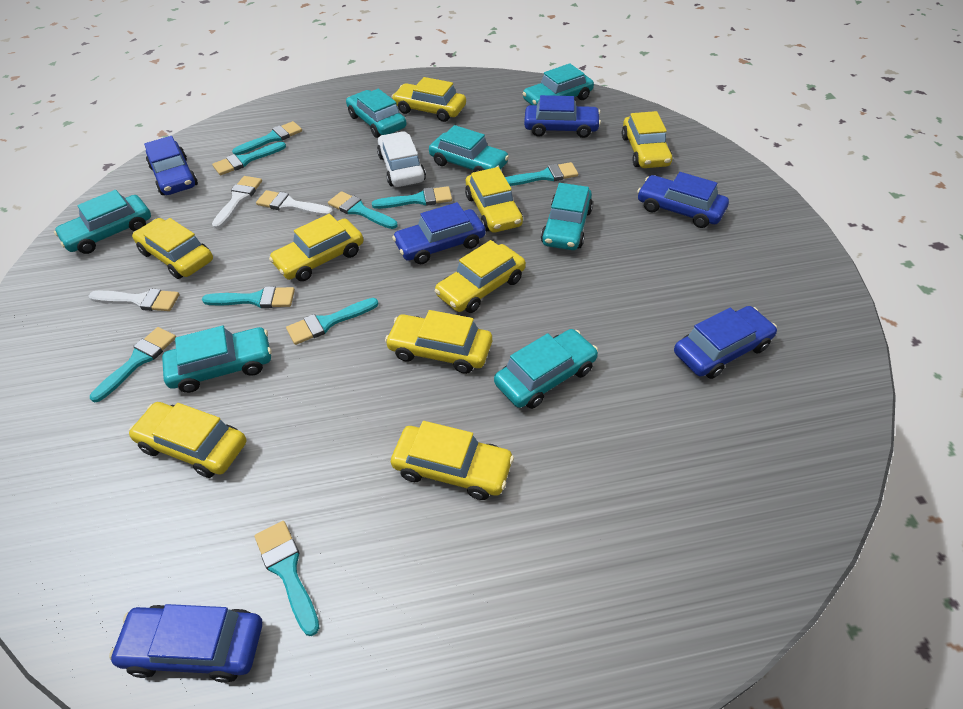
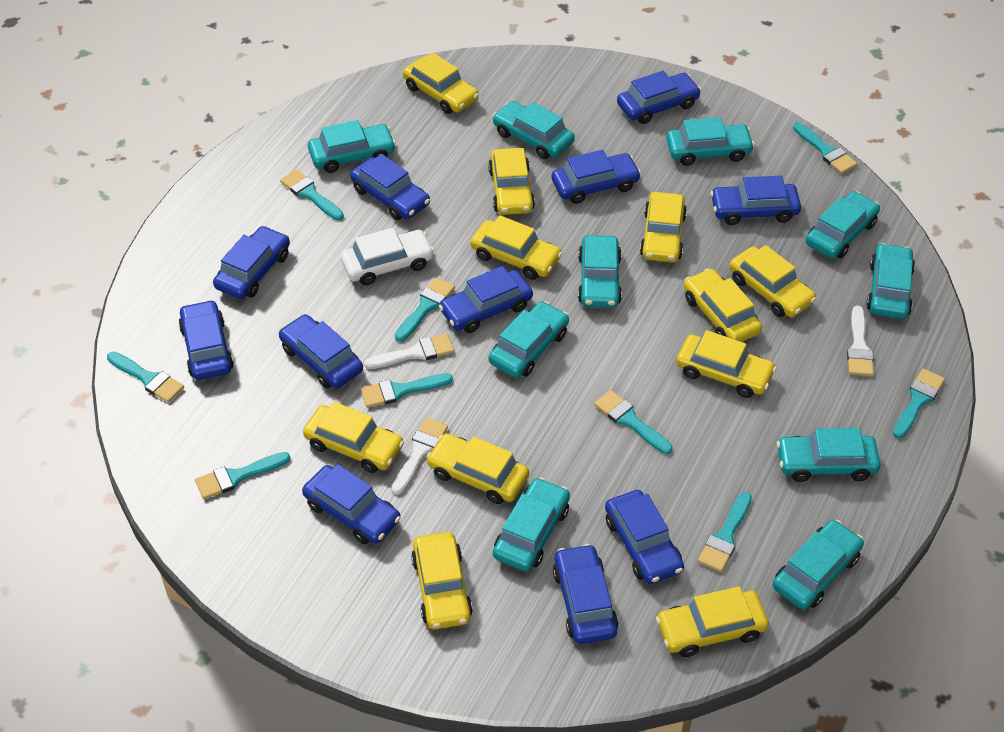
blue car: 6 -> 11
turquoise car: 7 -> 10
yellow car: 9 -> 11

